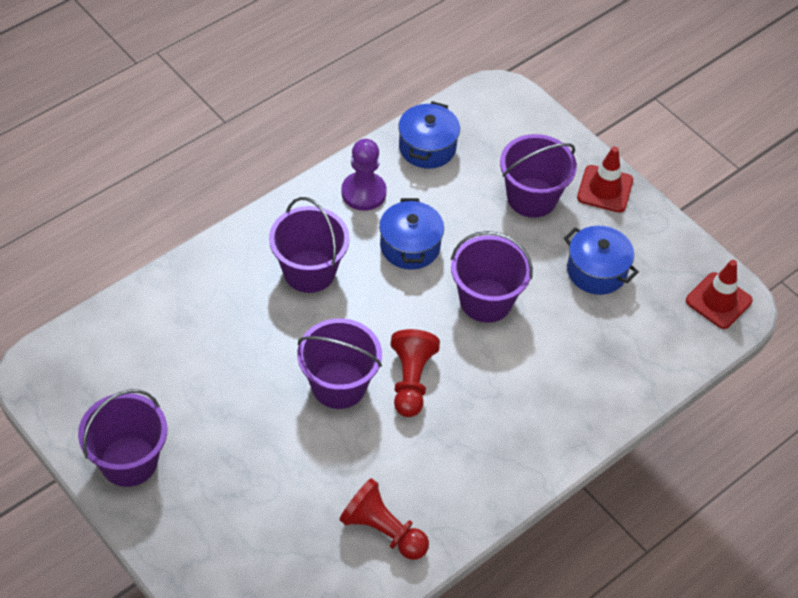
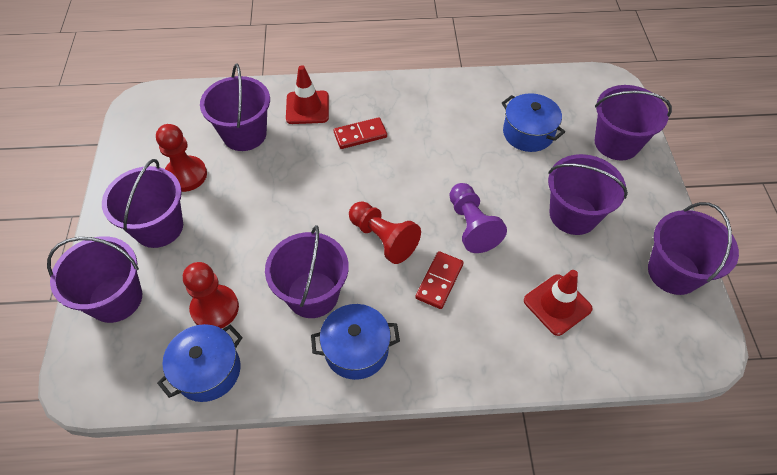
purple bucket: 5 -> 7
red domino: 0 -> 2
red pawn: 2 -> 3

